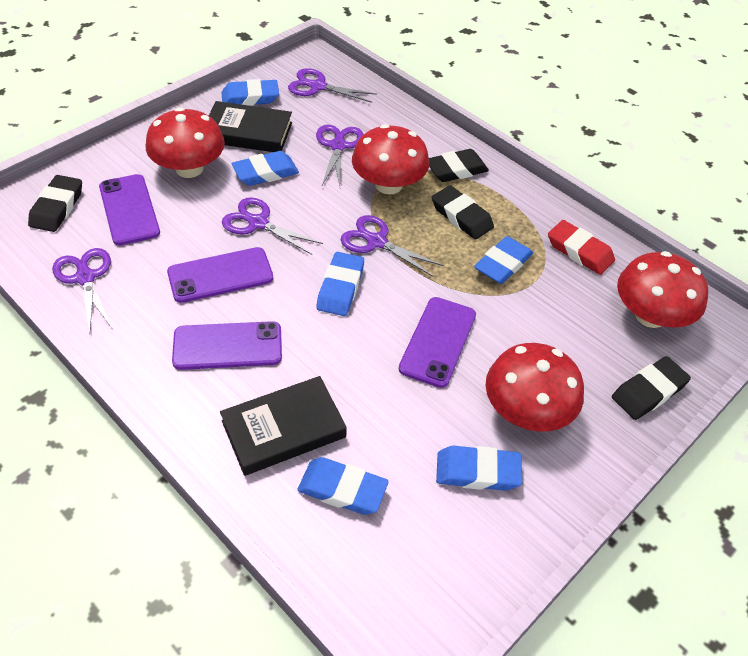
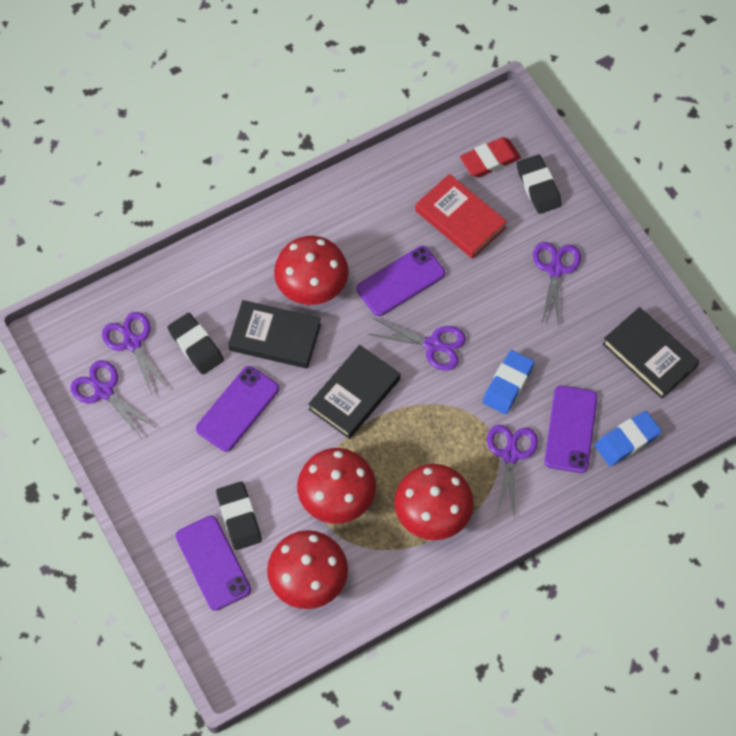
black book: 2 -> 3
black eraser: 4 -> 3
blue eraser: 6 -> 2
red book: 0 -> 1

